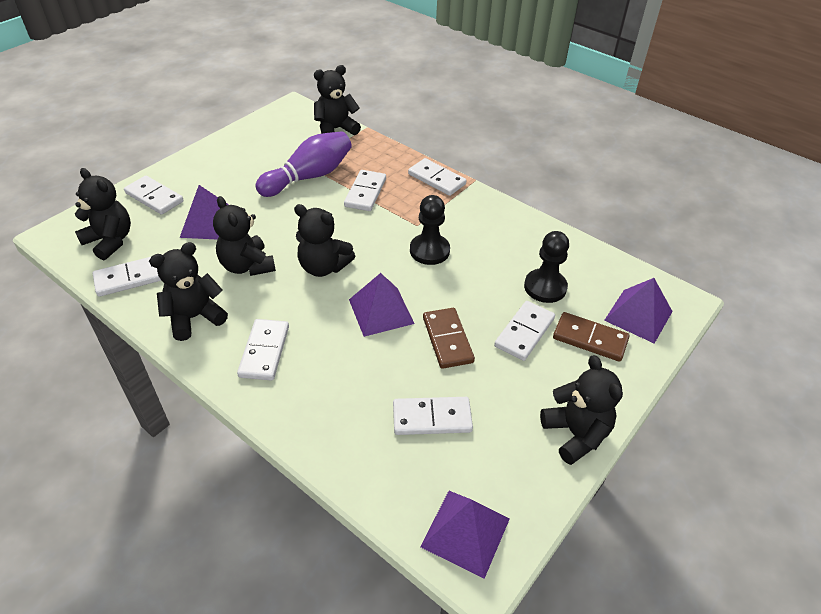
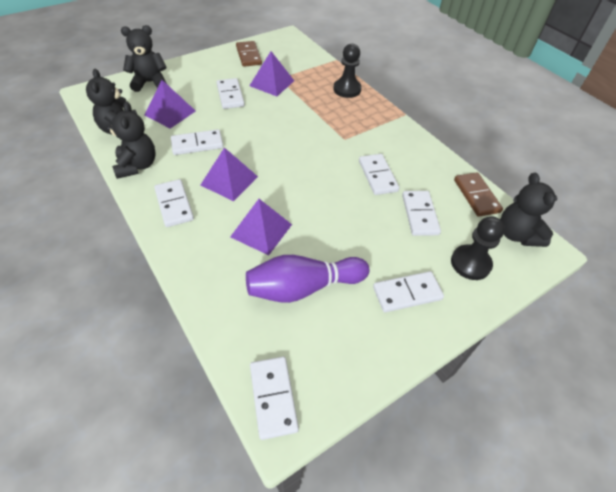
black teddy bear: 6 -> 4

